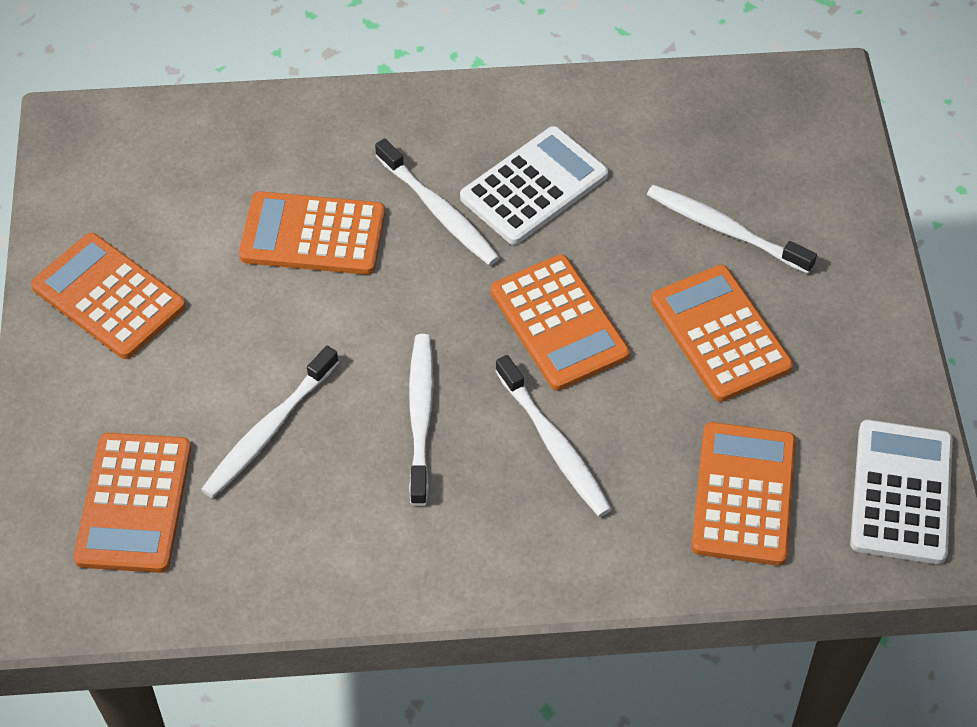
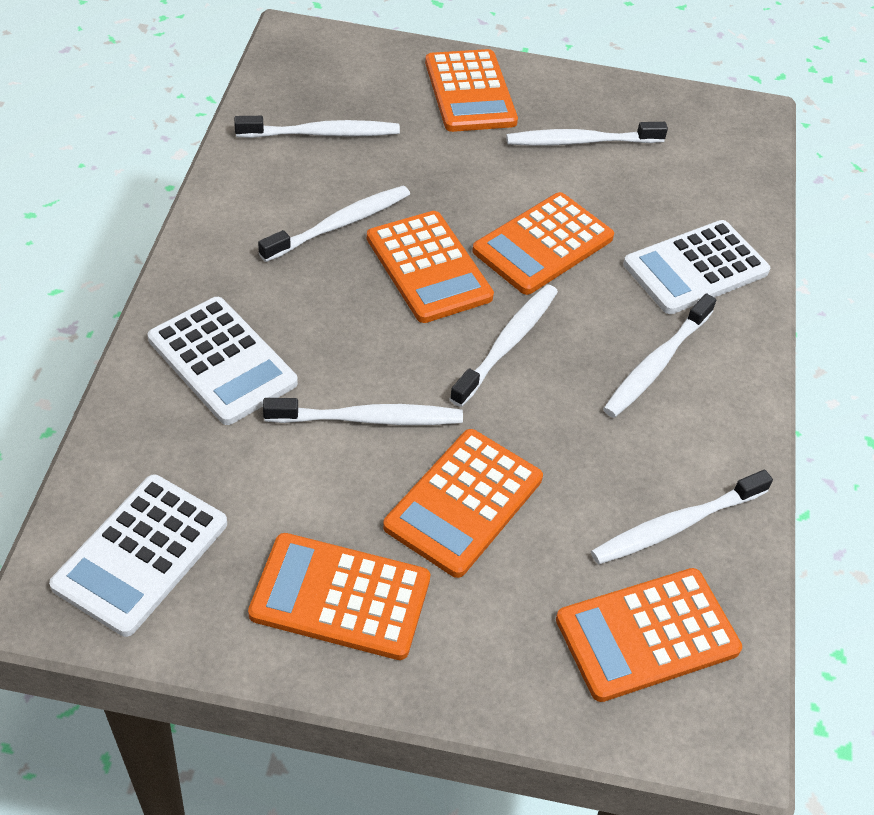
white calculator: 2 -> 3
white toothbrush: 5 -> 7

